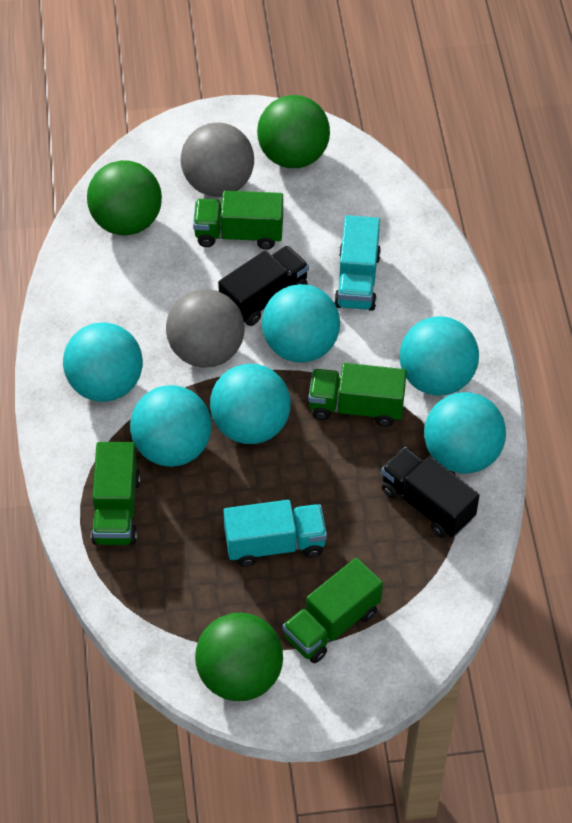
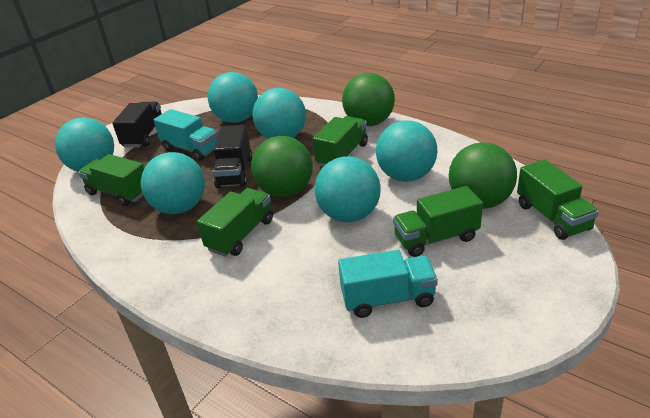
green truck: 4 -> 5
grey ball: 2 -> 0

